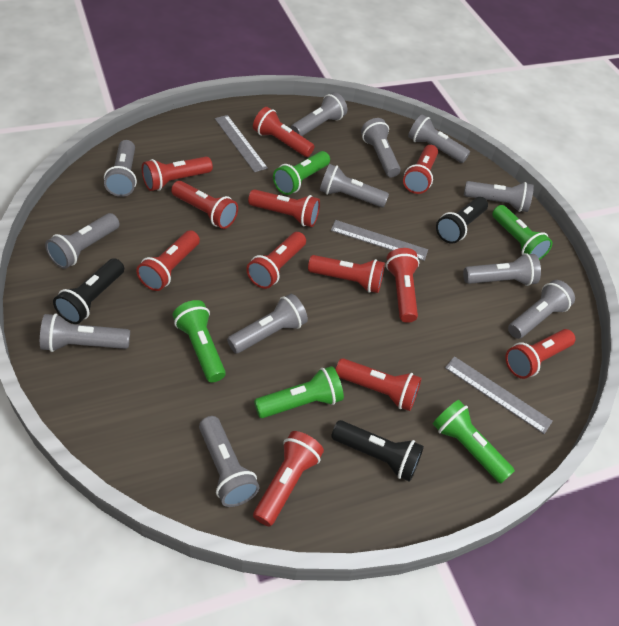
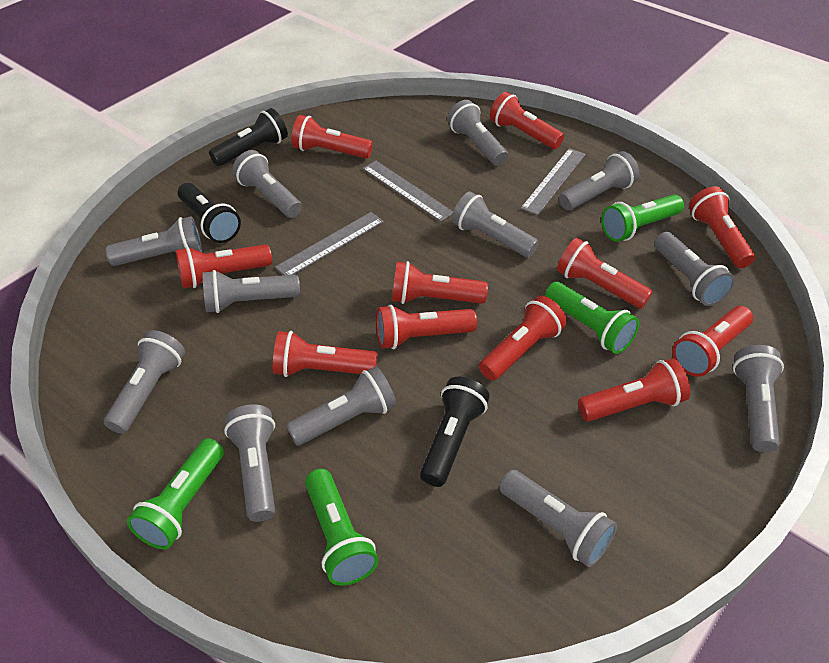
green flashlight: 5 -> 4
red flashlight: 12 -> 11

